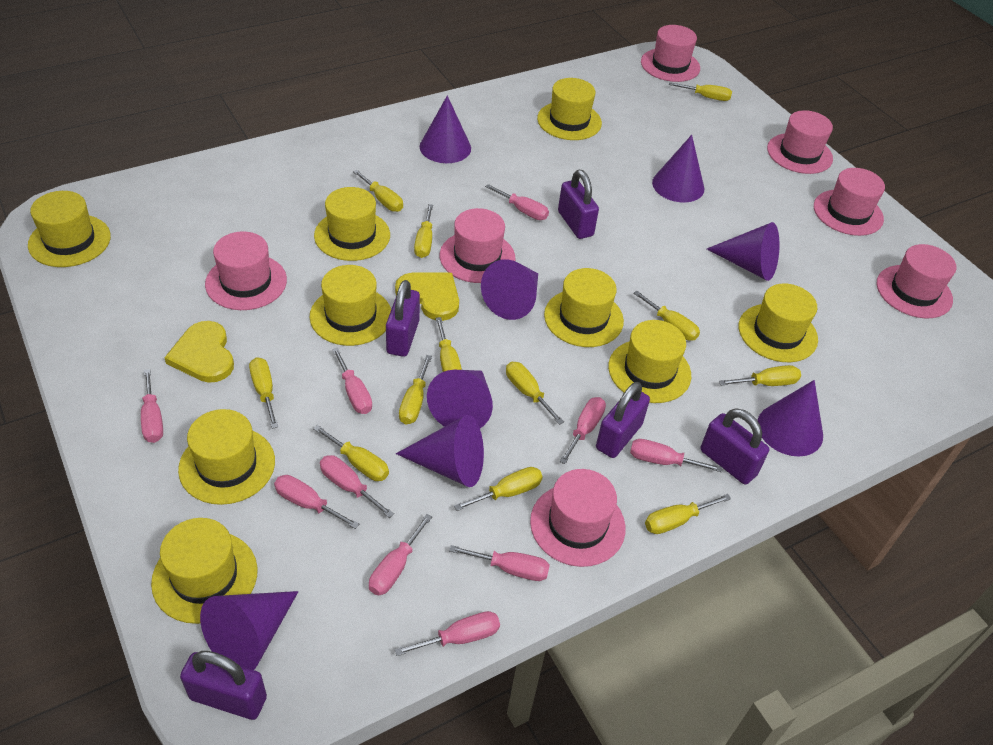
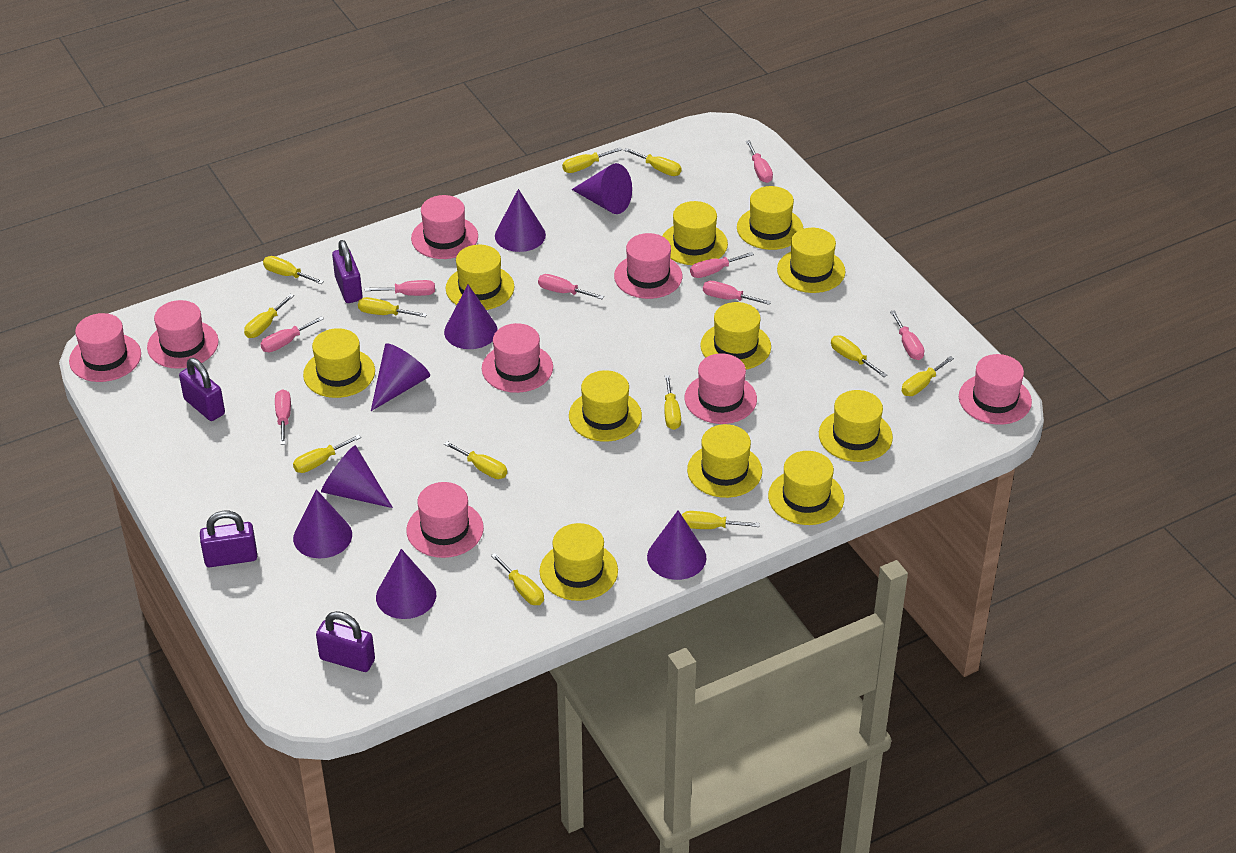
pink hat: 7 -> 8
pink screwdriver: 10 -> 8
purple padlock: 5 -> 4
yellow hat: 9 -> 11
yellow heart: 2 -> 0

